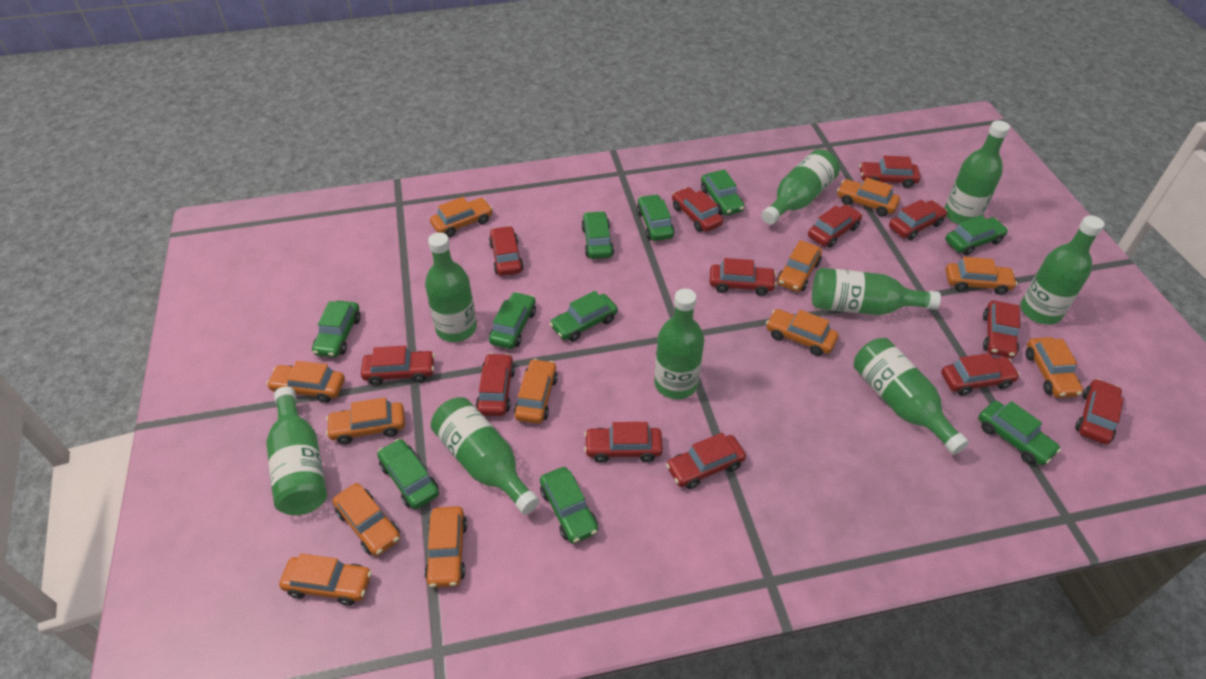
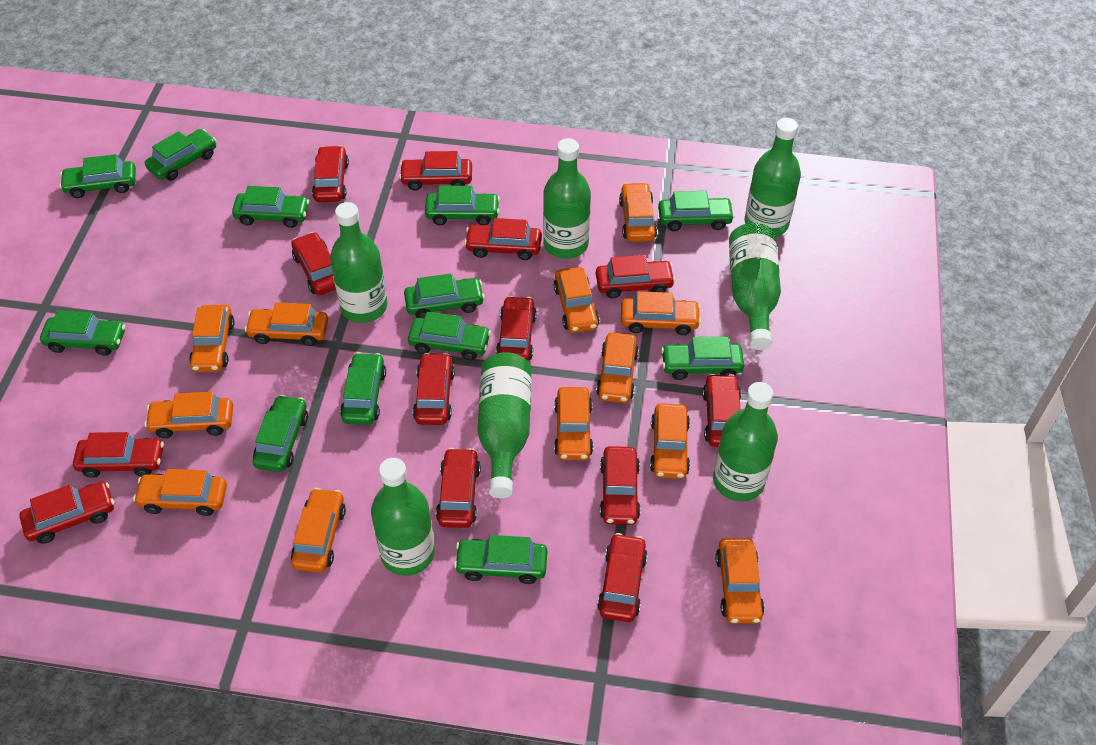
green bottle: 9 -> 7
green car: 10 -> 12

